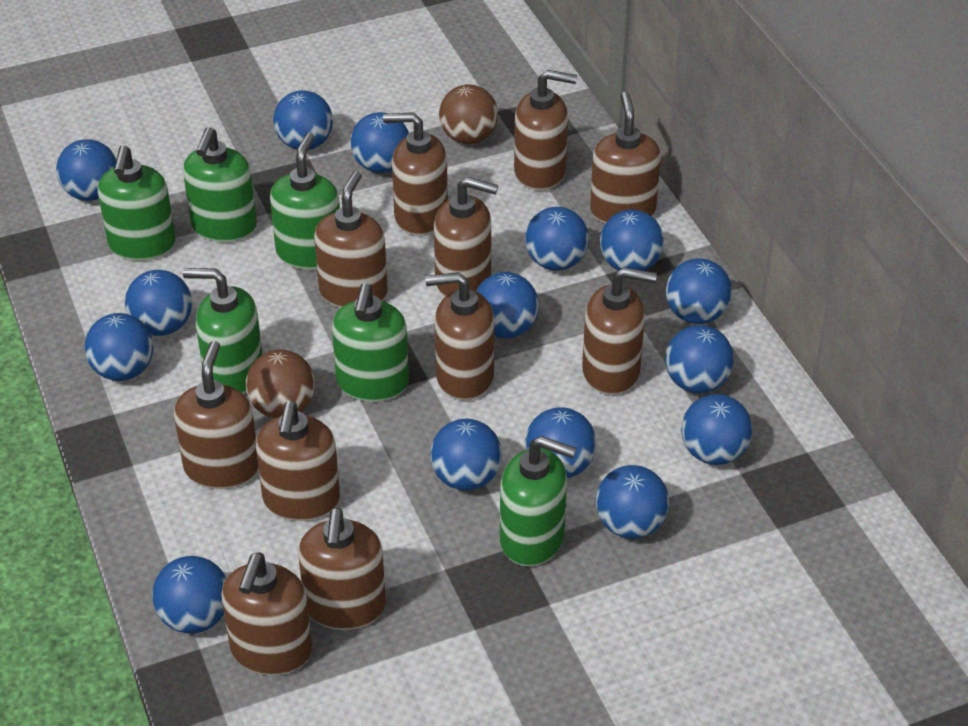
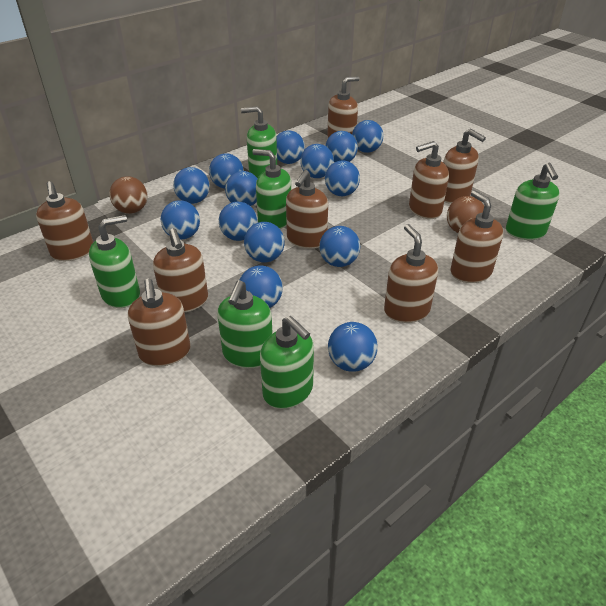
blue ball: 15 -> 14
brown soap dispenser: 11 -> 9

